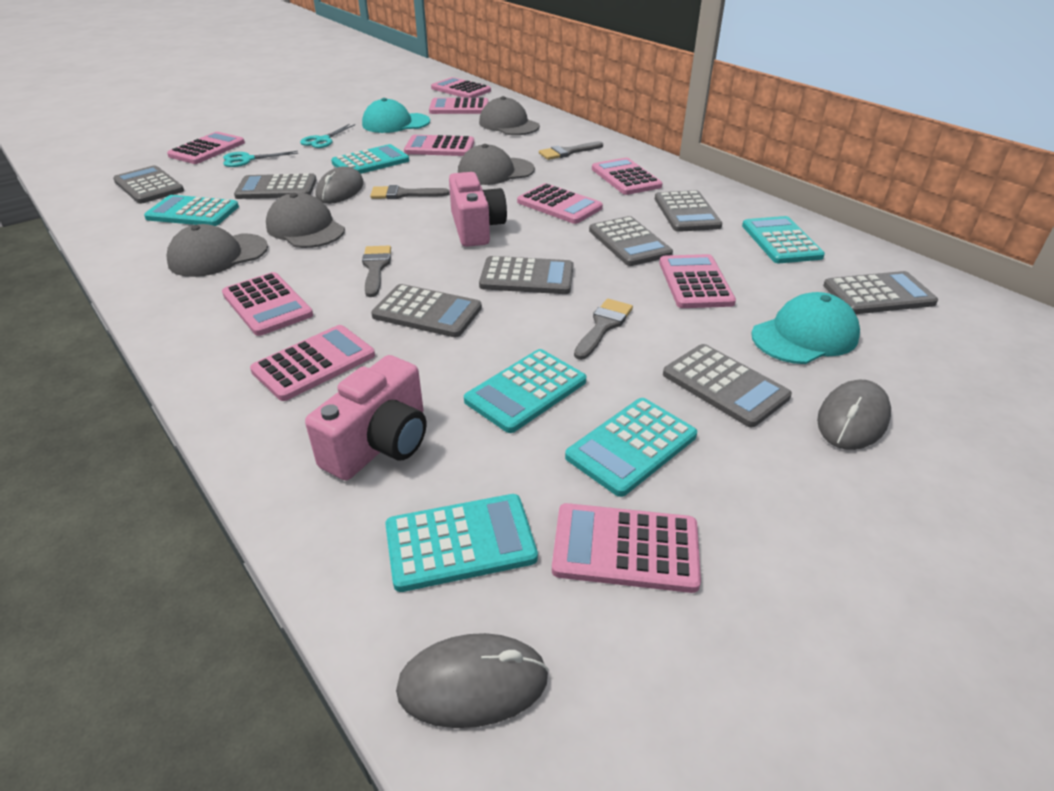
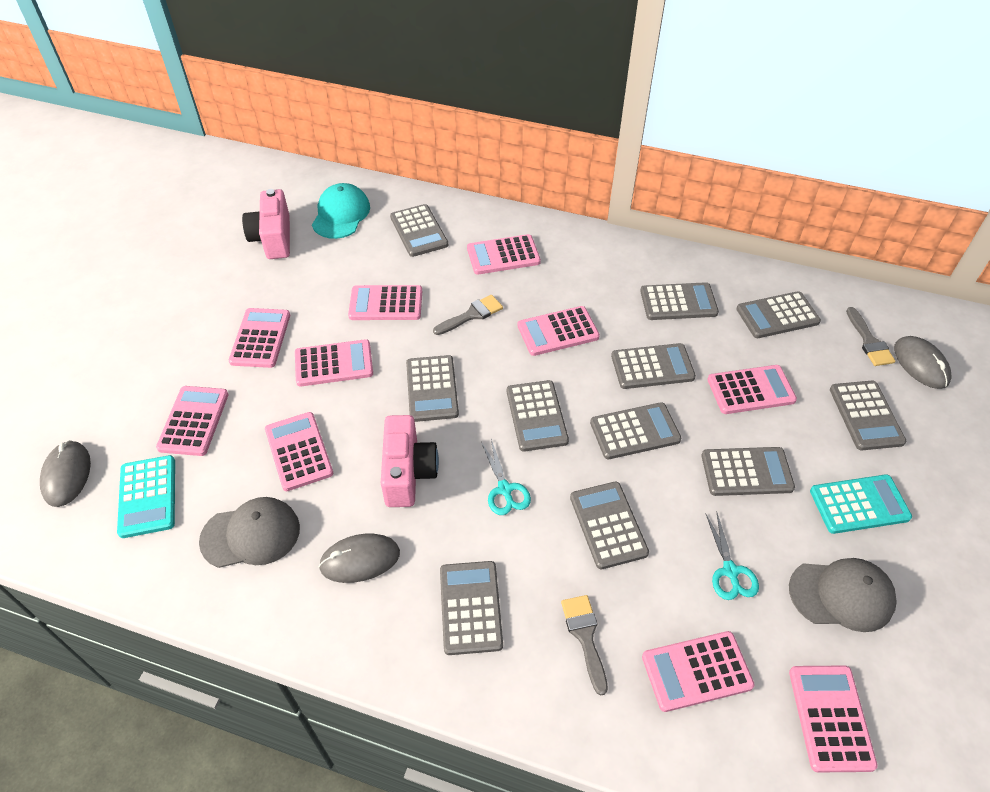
grey brush: 4 -> 3
grey calculator: 8 -> 11
grey cap: 4 -> 2
turquoise calculator: 6 -> 2
turquoise cap: 2 -> 1

